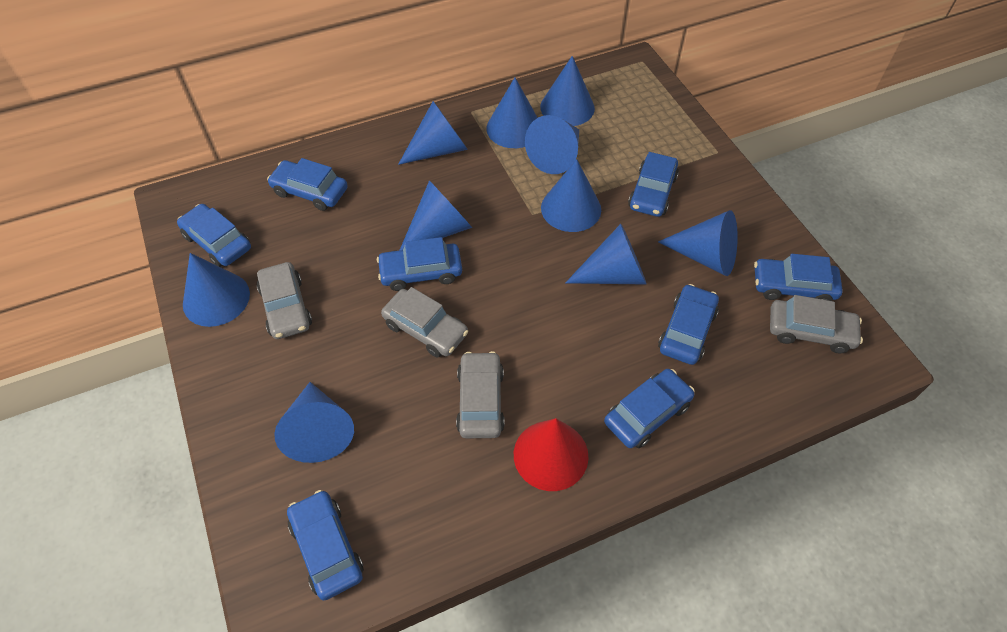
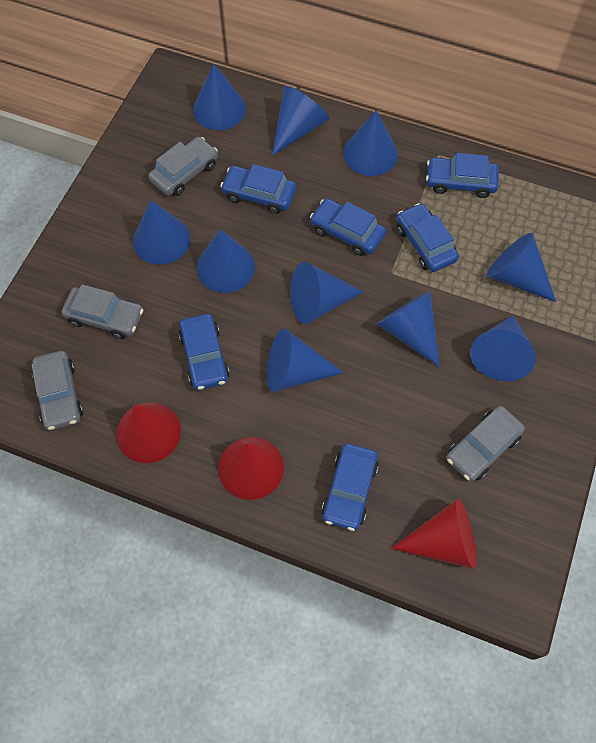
blue car: 8 -> 6
red cone: 1 -> 3

